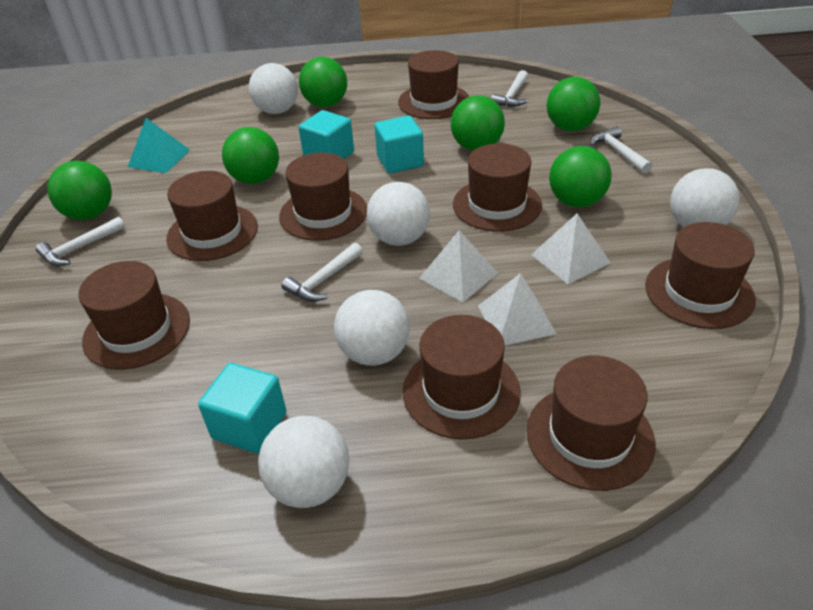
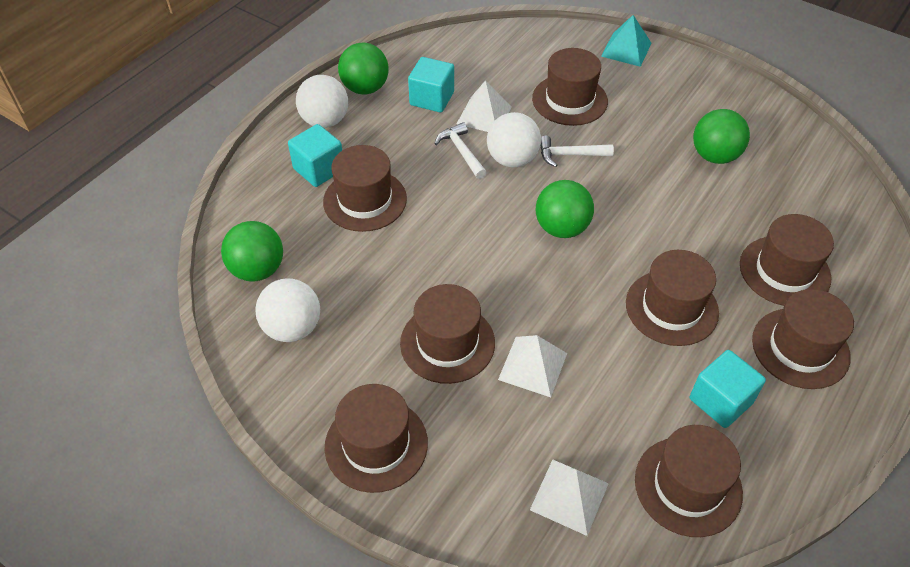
green ball: 6 -> 4
white ball: 5 -> 3
white hammer: 4 -> 2

